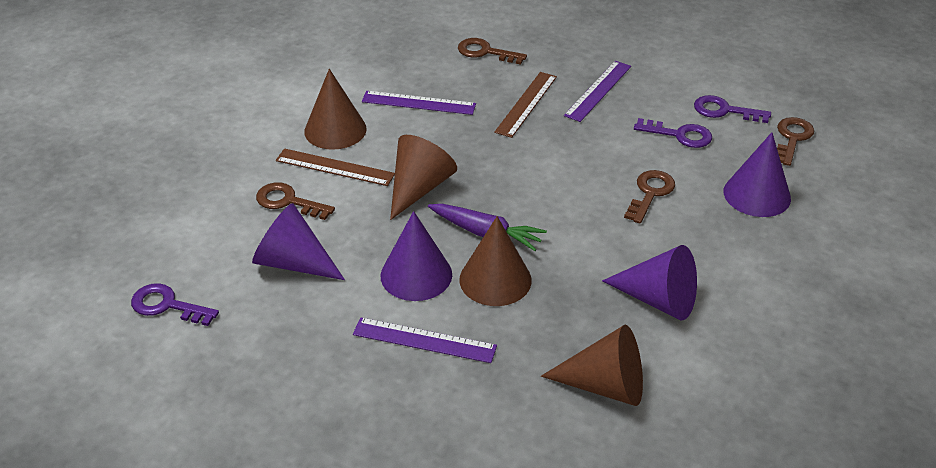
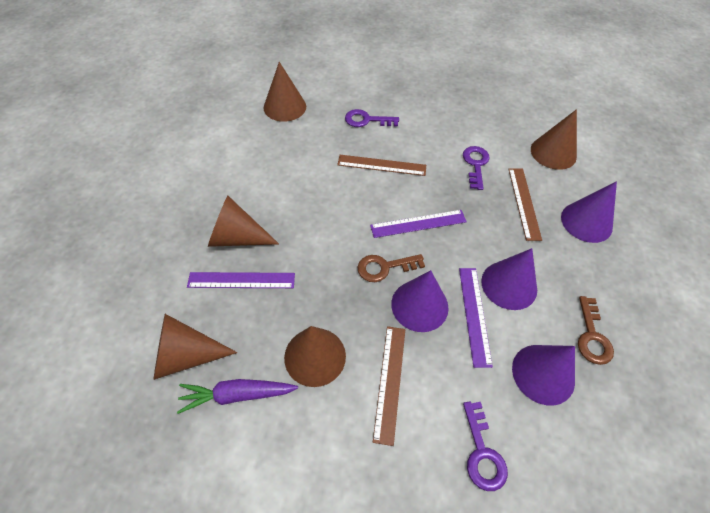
brown cone: 4 -> 5
brown key: 4 -> 2
brown ruler: 2 -> 3

